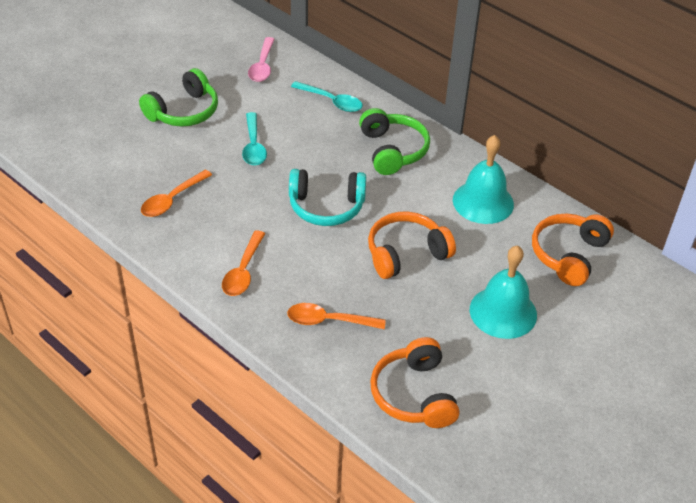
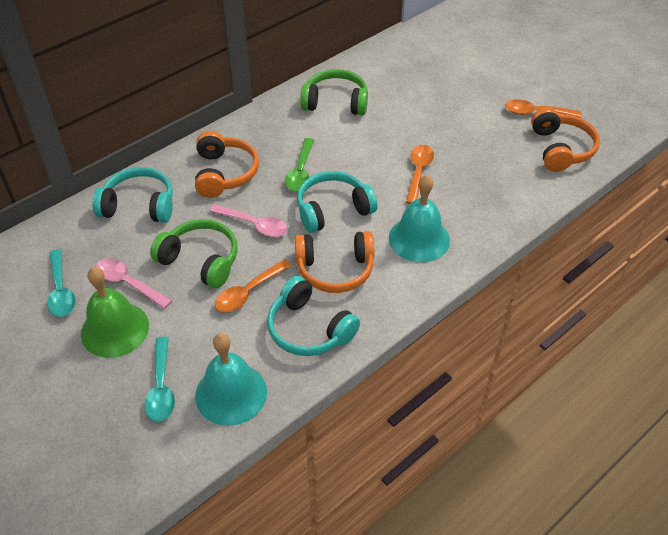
green bell: 0 -> 1
green spoon: 0 -> 1
pink spoon: 1 -> 2
turquoise headphones: 1 -> 3

